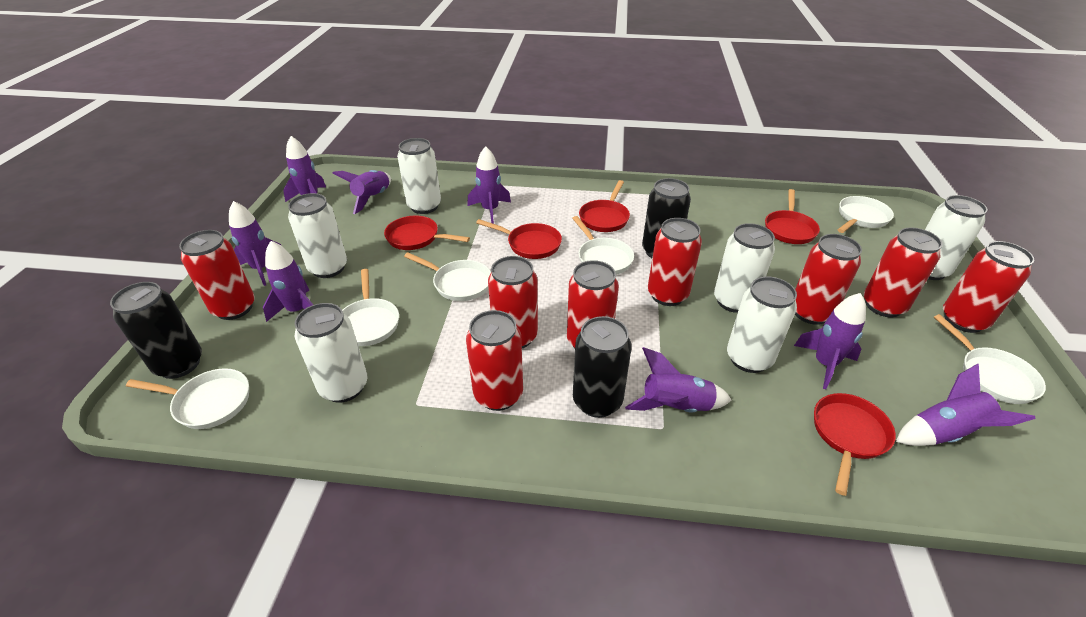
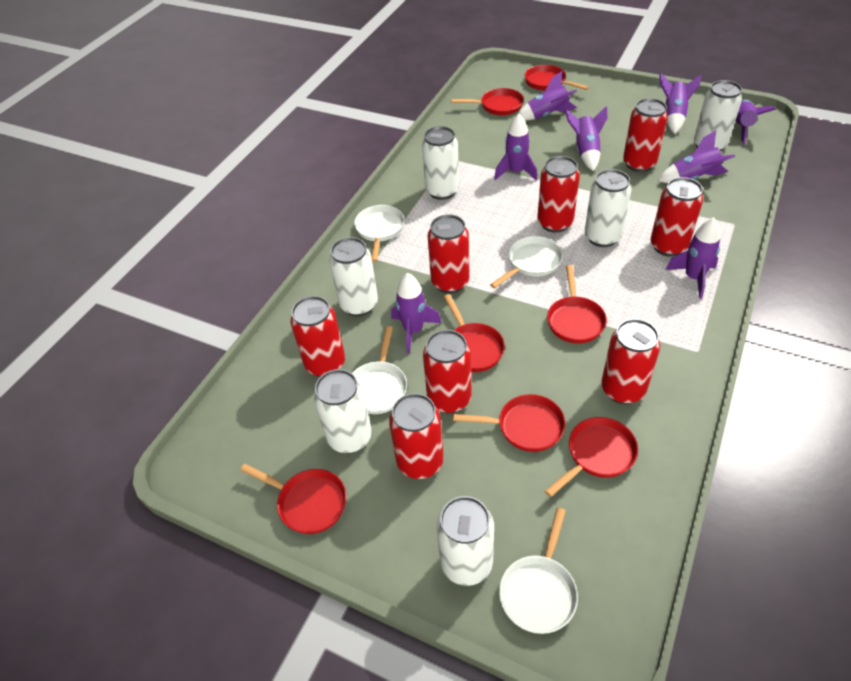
black can: 3 -> 0
red pan: 5 -> 7
white pan: 6 -> 4

